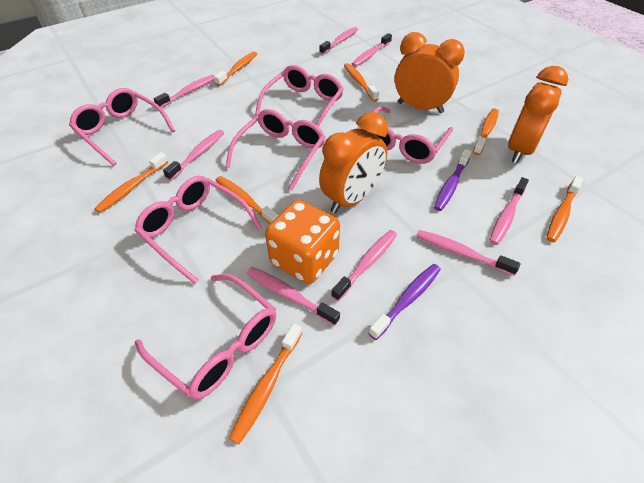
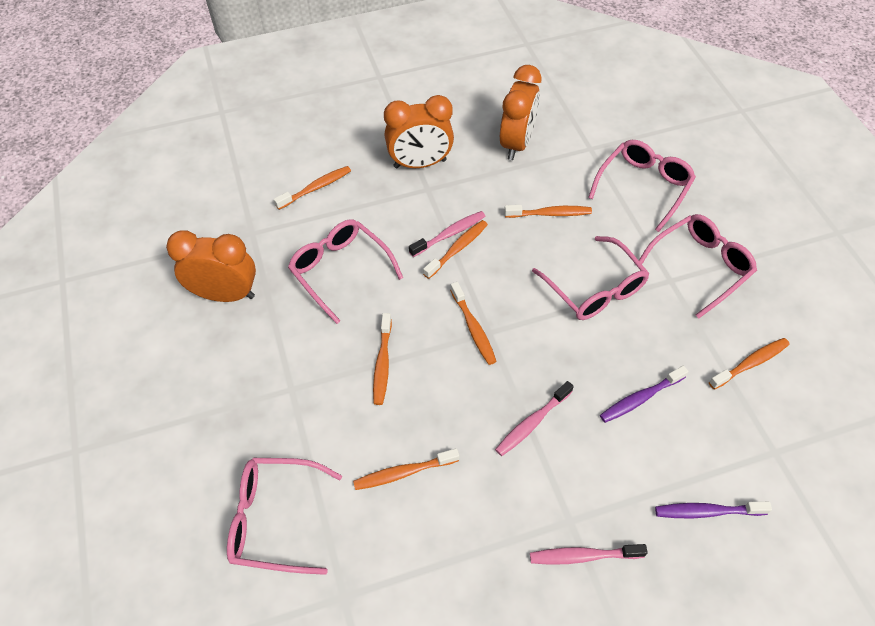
orange dice: 1 -> 0
pink glasses: 6 -> 5
pink toothbrush: 8 -> 3

